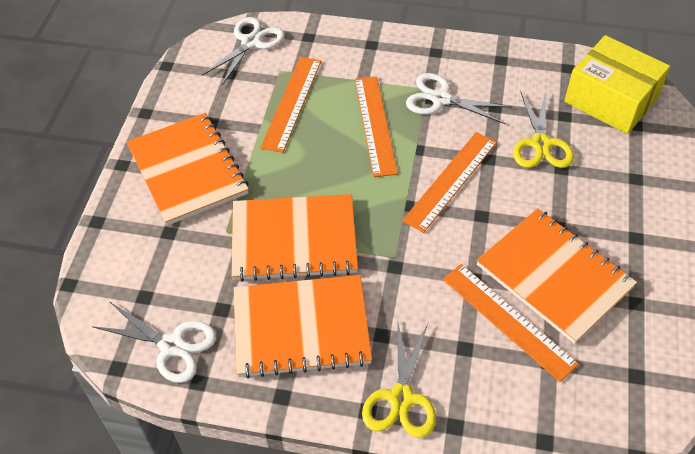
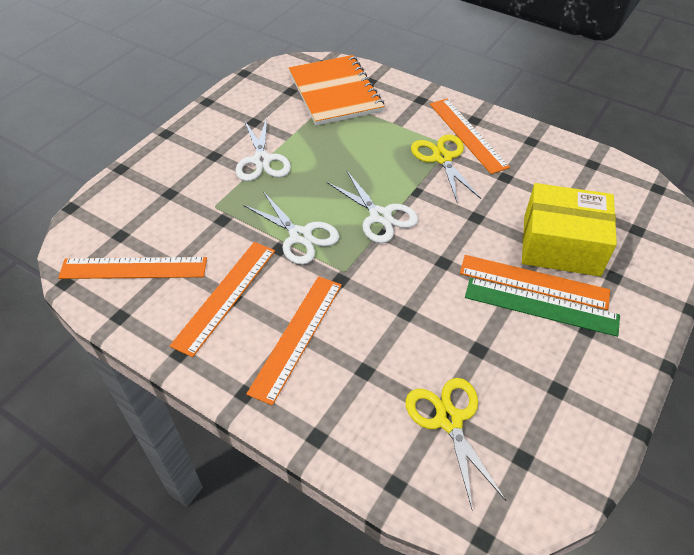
green ruler: 0 -> 1
orange notebook: 4 -> 1
orange ruler: 4 -> 5

